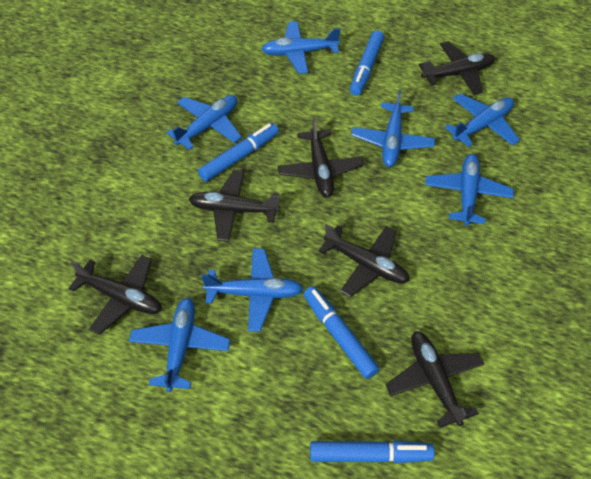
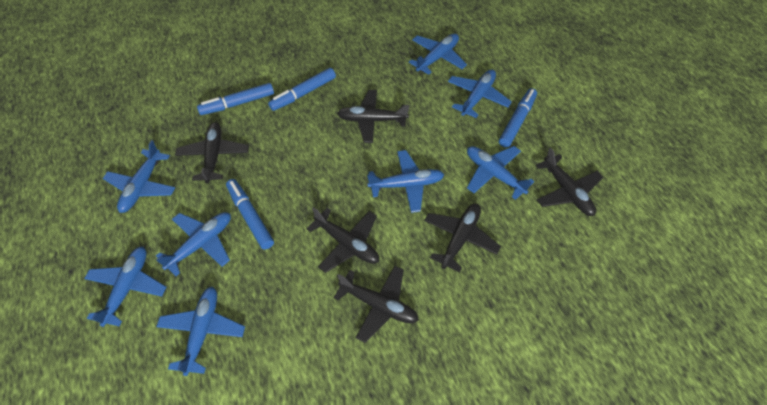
blue plane: 7 -> 8

